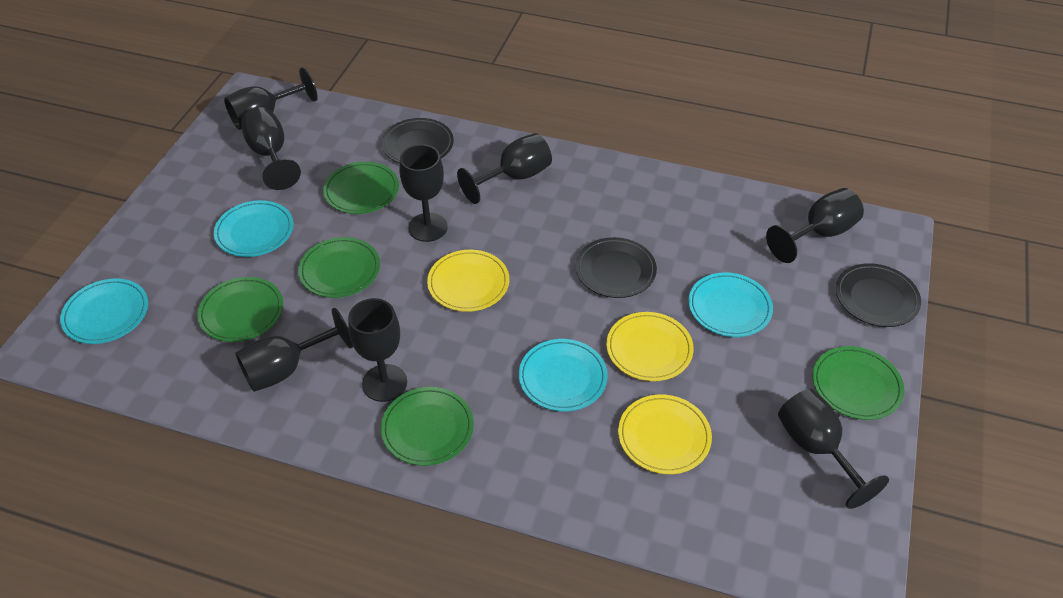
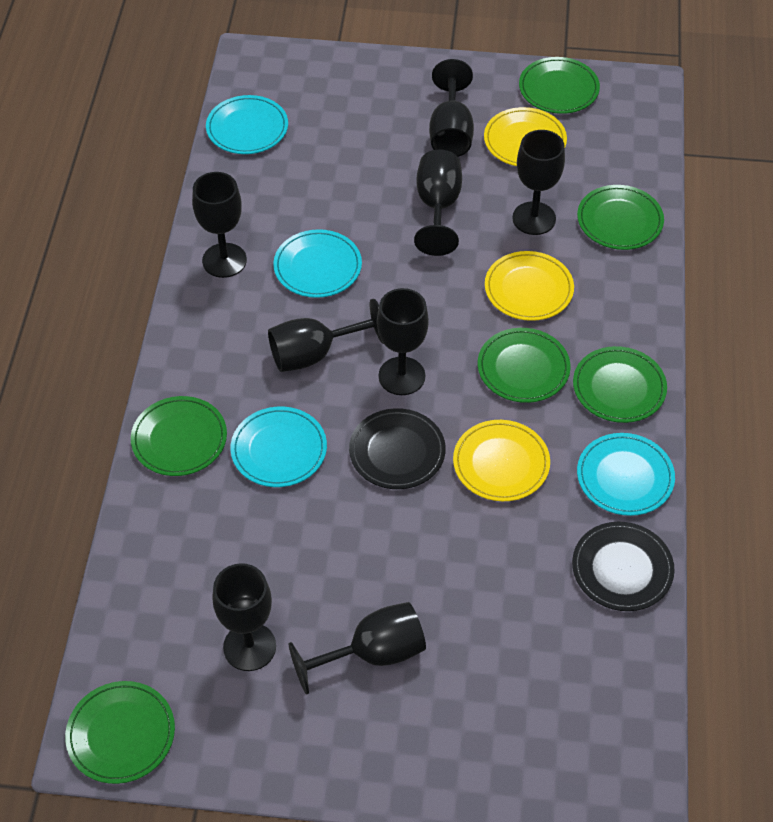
black plate: 3 -> 2
green plate: 5 -> 6

